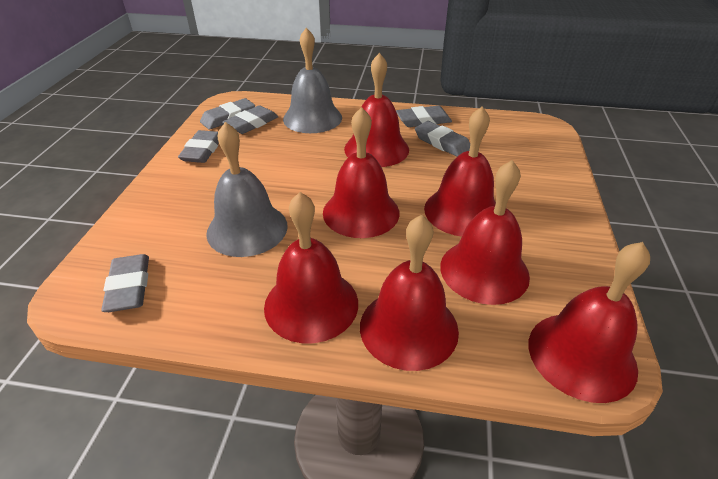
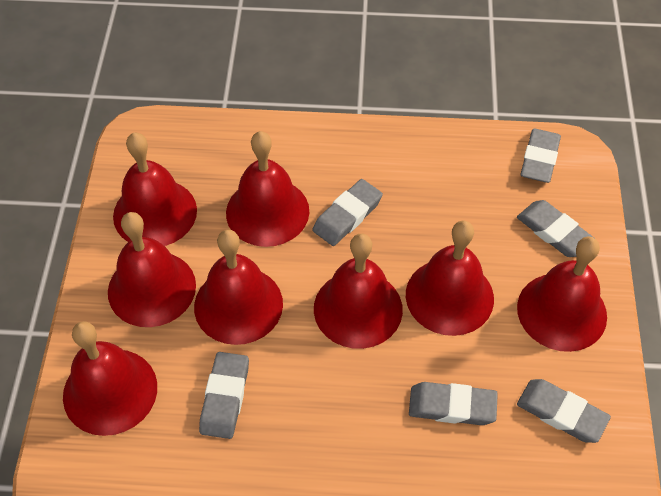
grey bell: 2 -> 0
red bell: 7 -> 8

